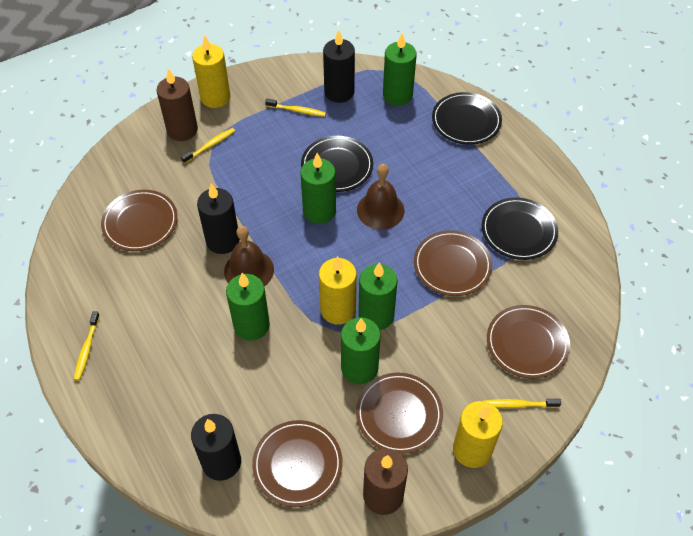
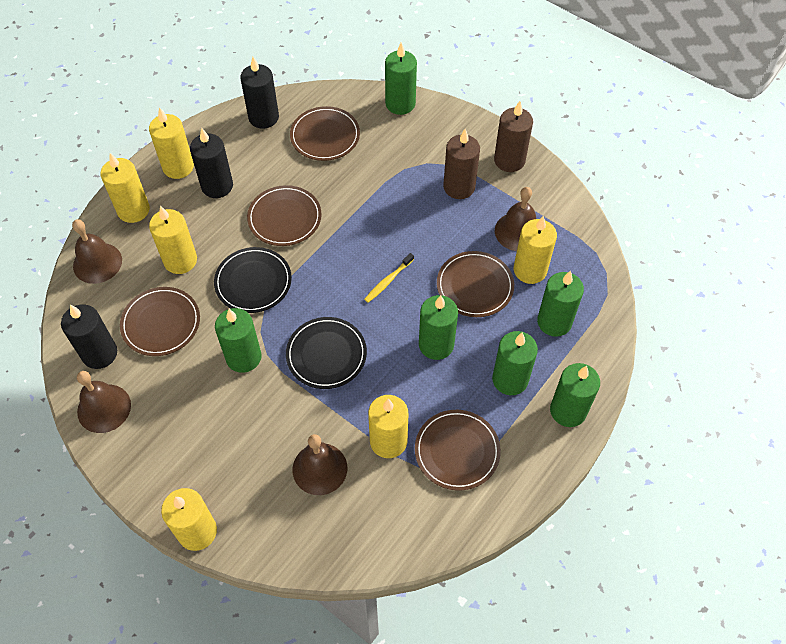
black plate: 3 -> 2
brown bell: 2 -> 4
green candle: 5 -> 6
yellow candle: 3 -> 6
yellow toothbrush: 4 -> 1

